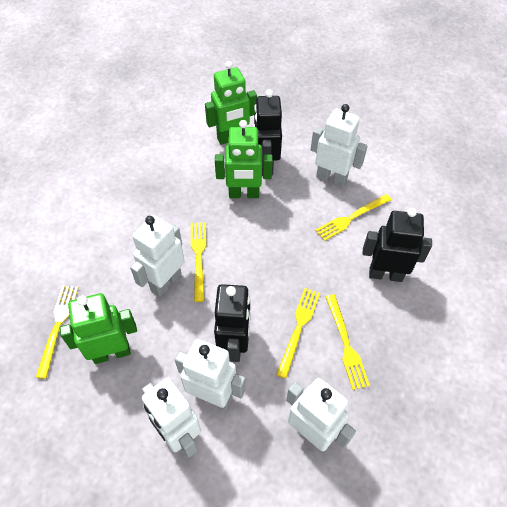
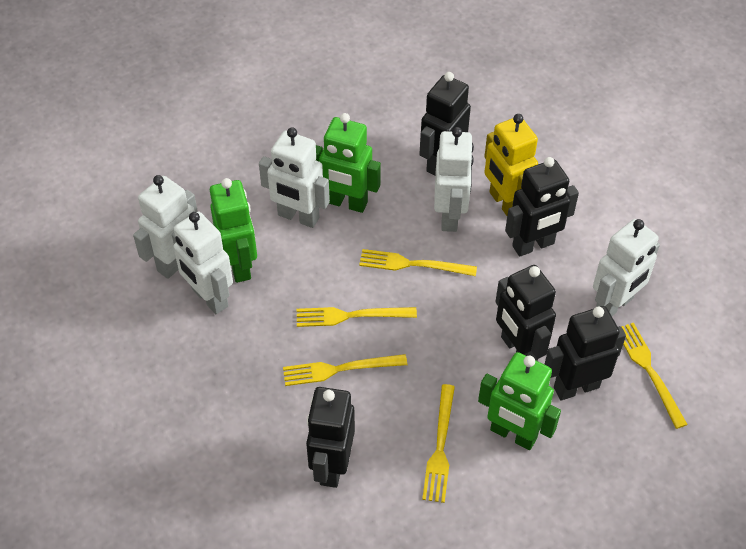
black robot: 3 -> 5
yellow robot: 0 -> 1

